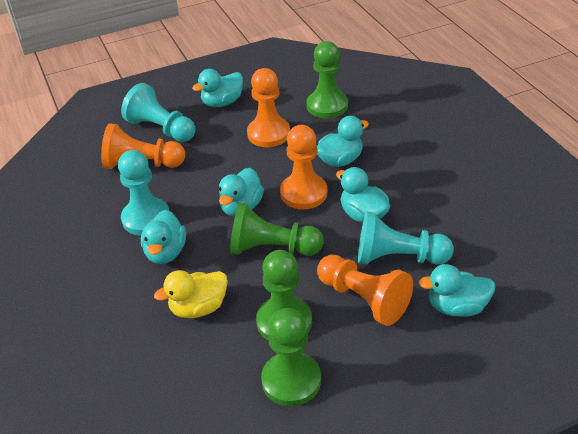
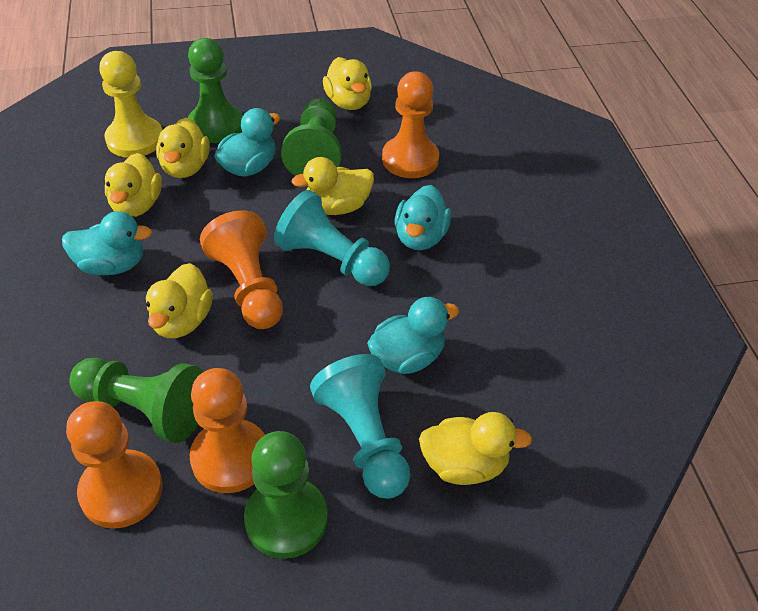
turquoise duck: 6 -> 4
turquoise pawn: 3 -> 2
yellow duck: 1 -> 6
yellow pawn: 0 -> 1

